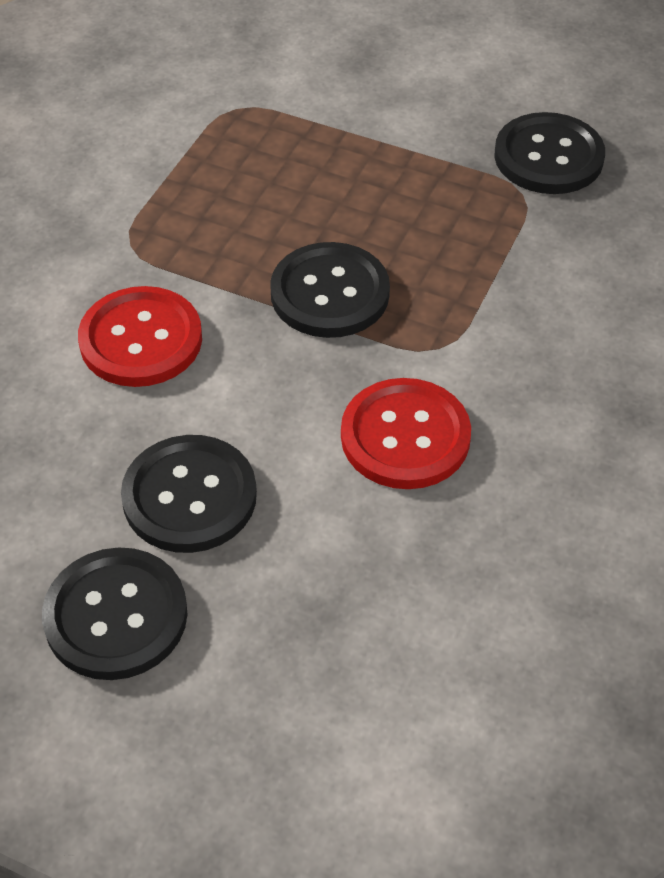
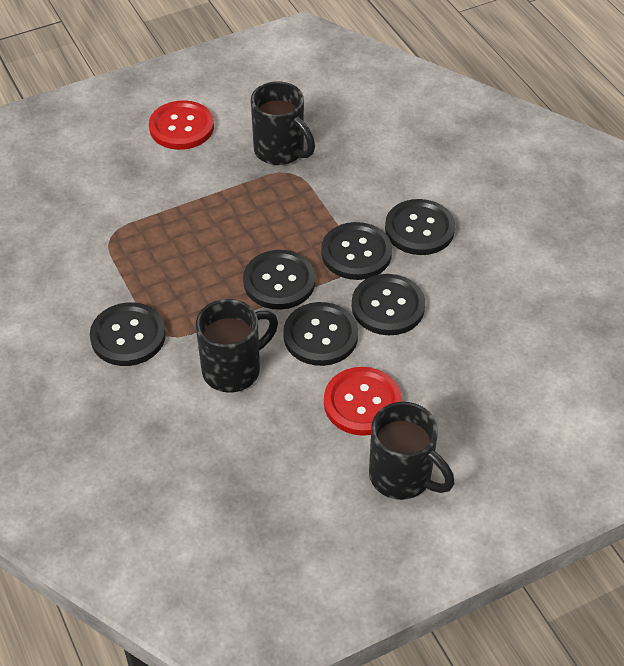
black button: 4 -> 6
black mug: 0 -> 3

